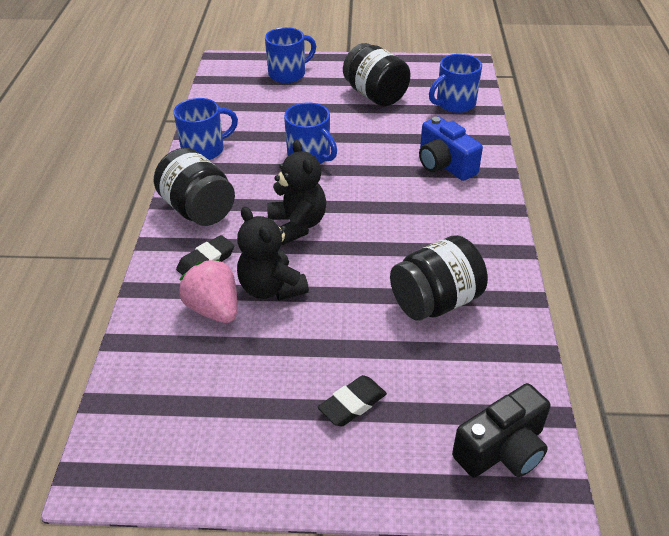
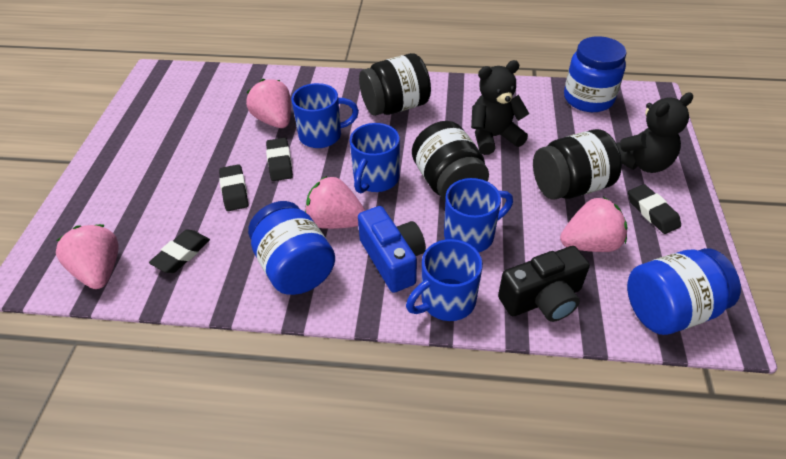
black eraser: 2 -> 4
blue jar: 0 -> 3
pink strawberry: 1 -> 4

